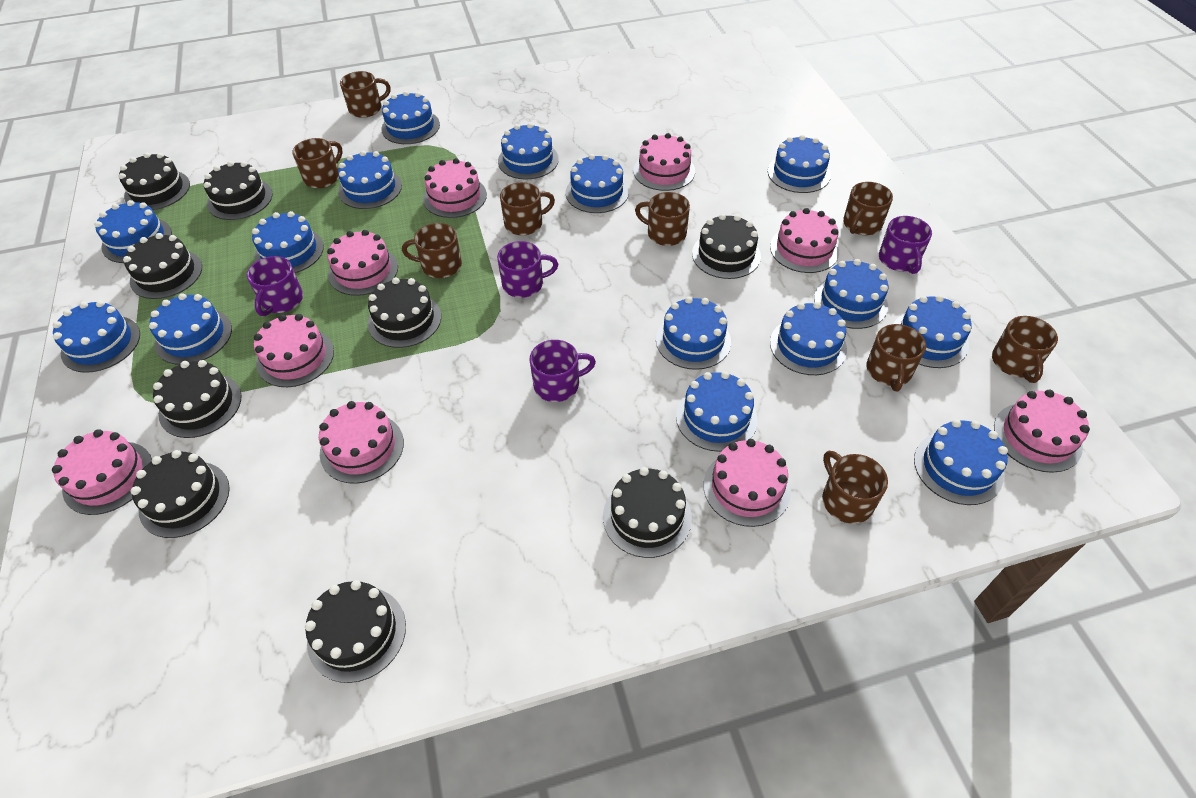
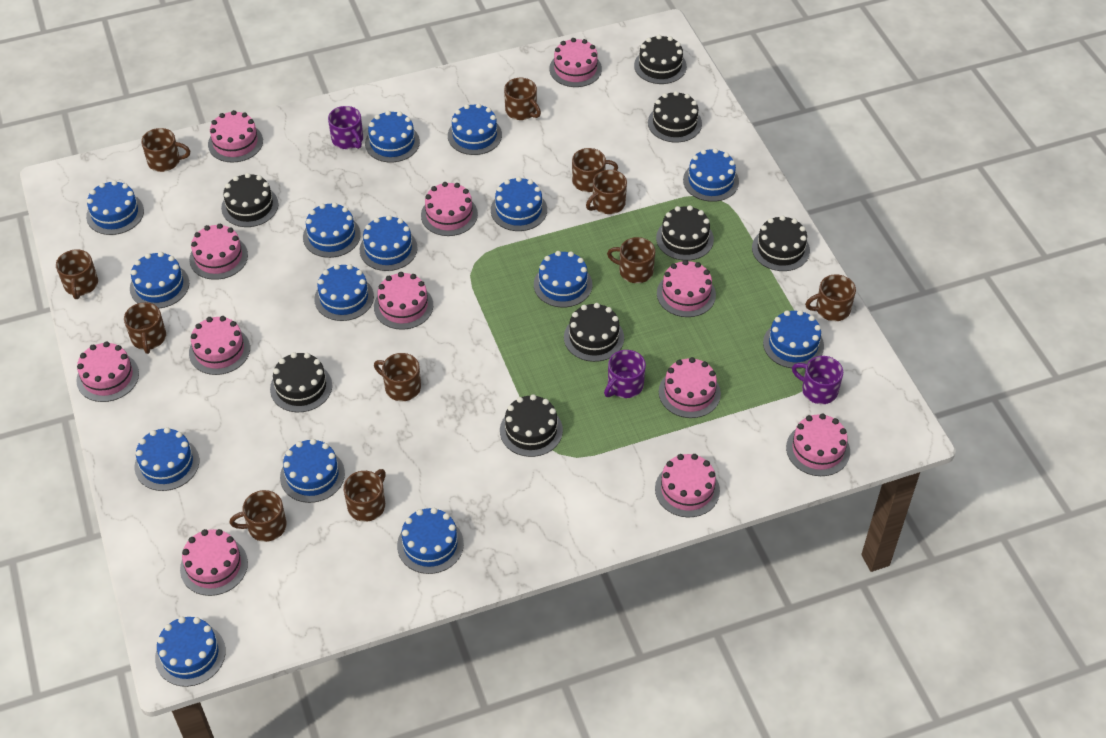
black cake: 9 -> 8
brown mug: 9 -> 11
pink cake: 9 -> 12
purple mug: 4 -> 3

